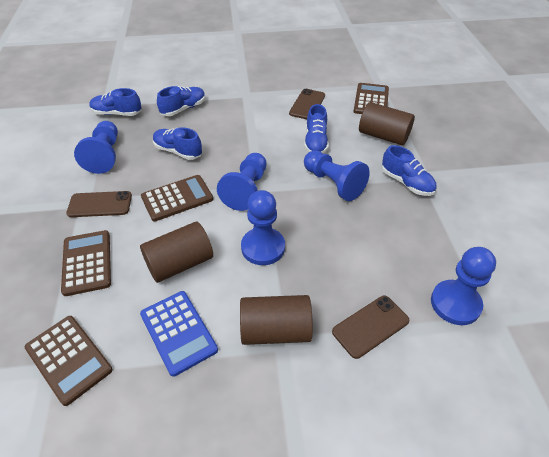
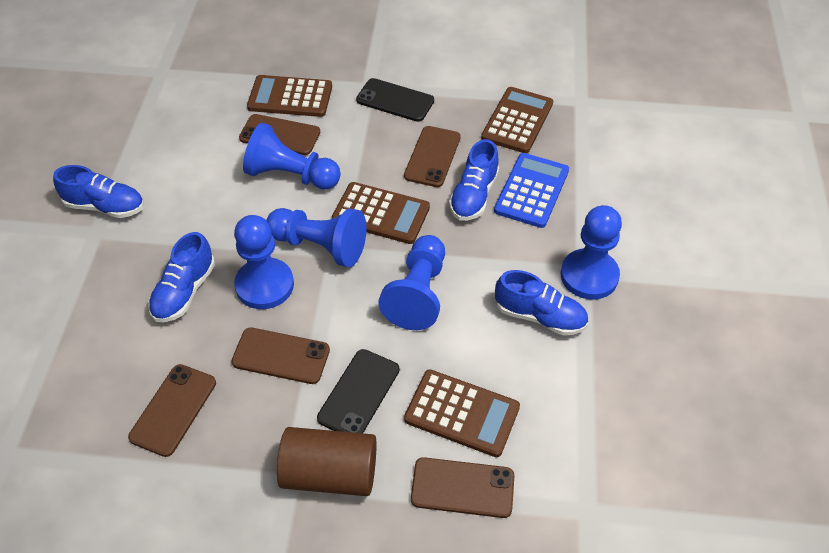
black phone: 0 -> 2
blue shoe: 5 -> 4
brown cylinder: 3 -> 1
brown phone: 3 -> 5

